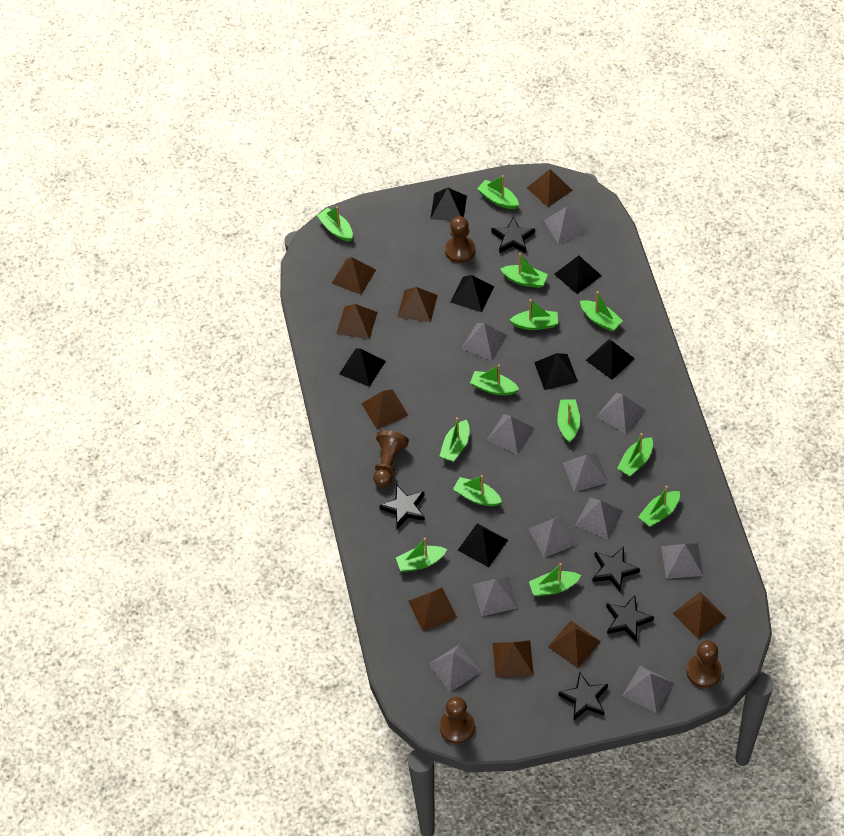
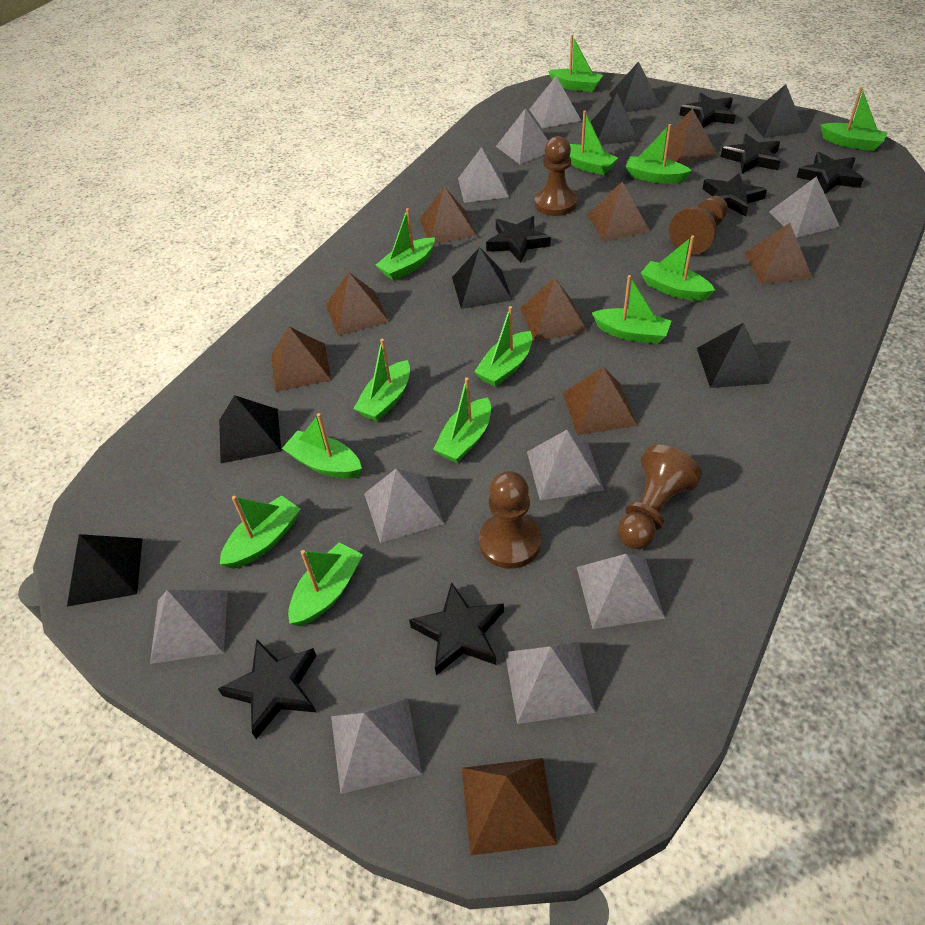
black star: 5 -> 7
grey pyramid: 11 -> 10

